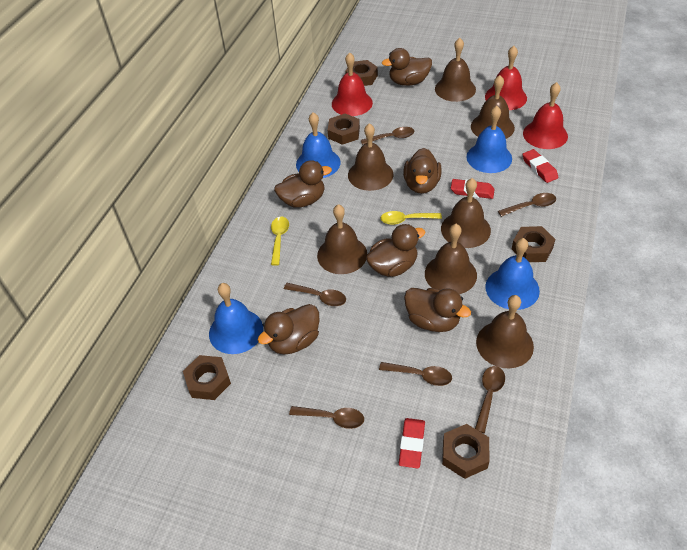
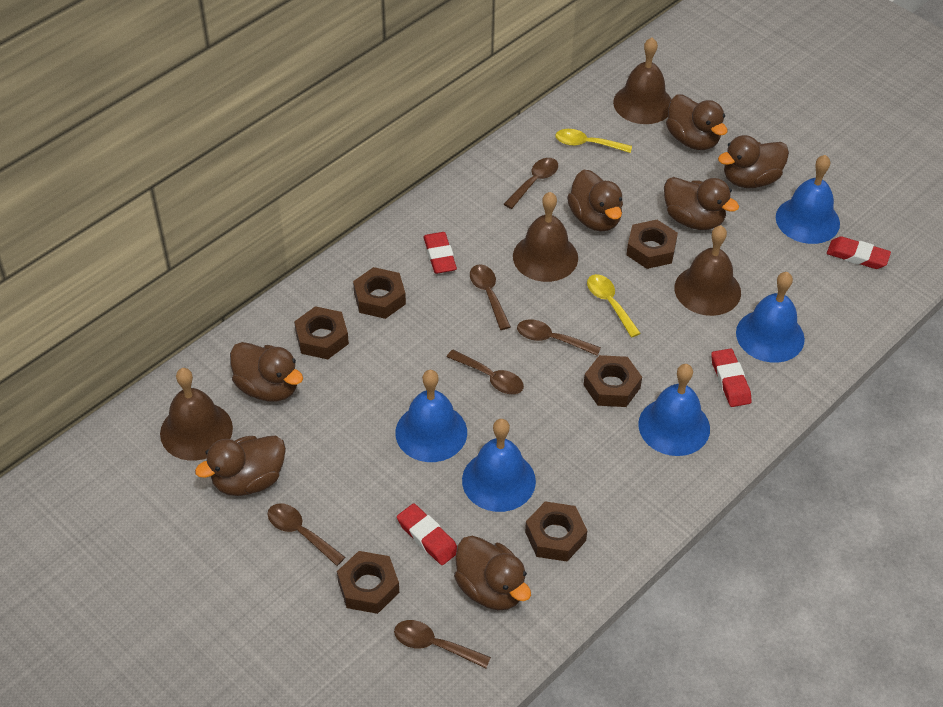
blue bell: 4 -> 5
brown bell: 7 -> 4
brown duck: 6 -> 7
brown nut: 5 -> 6
red bell: 3 -> 0
red eraser: 3 -> 4

